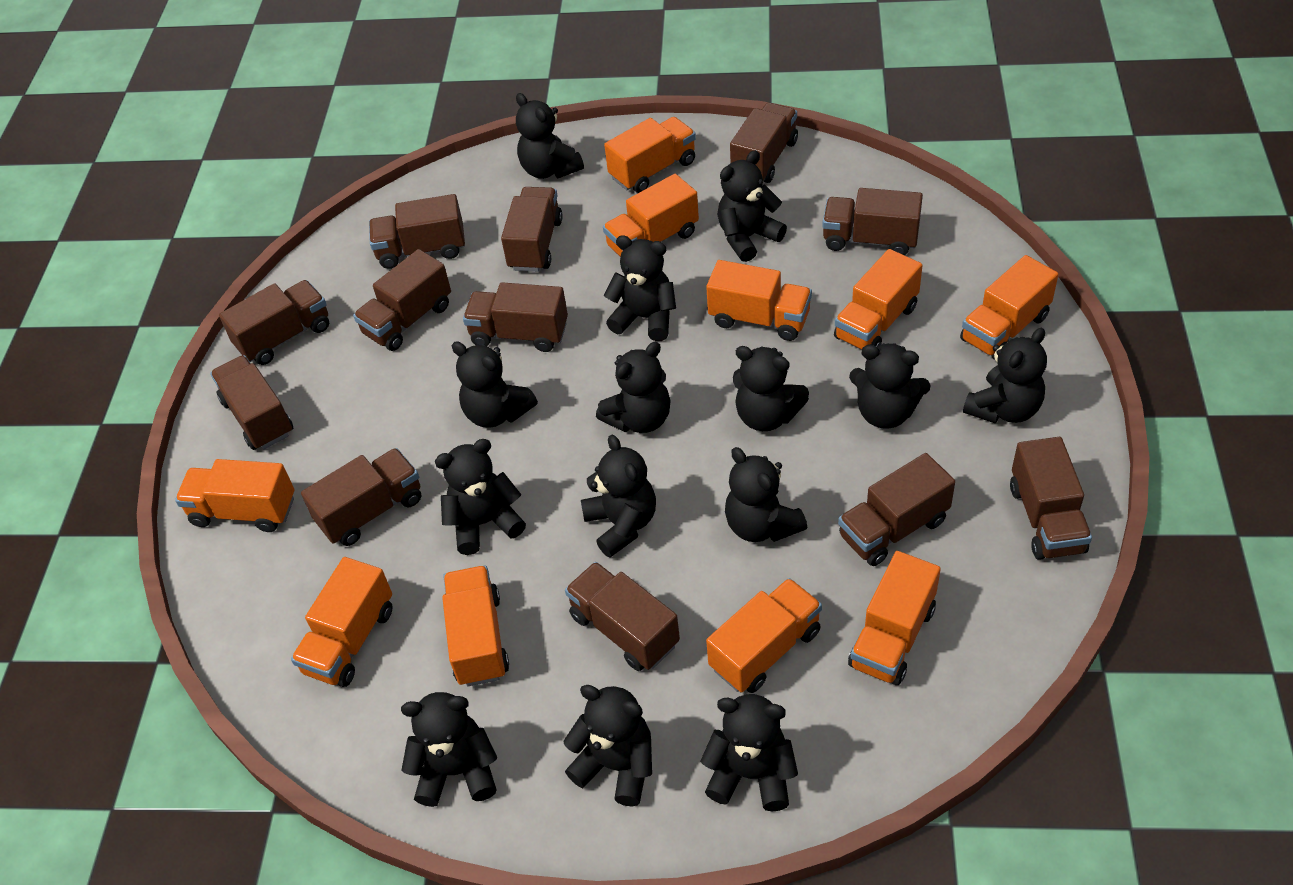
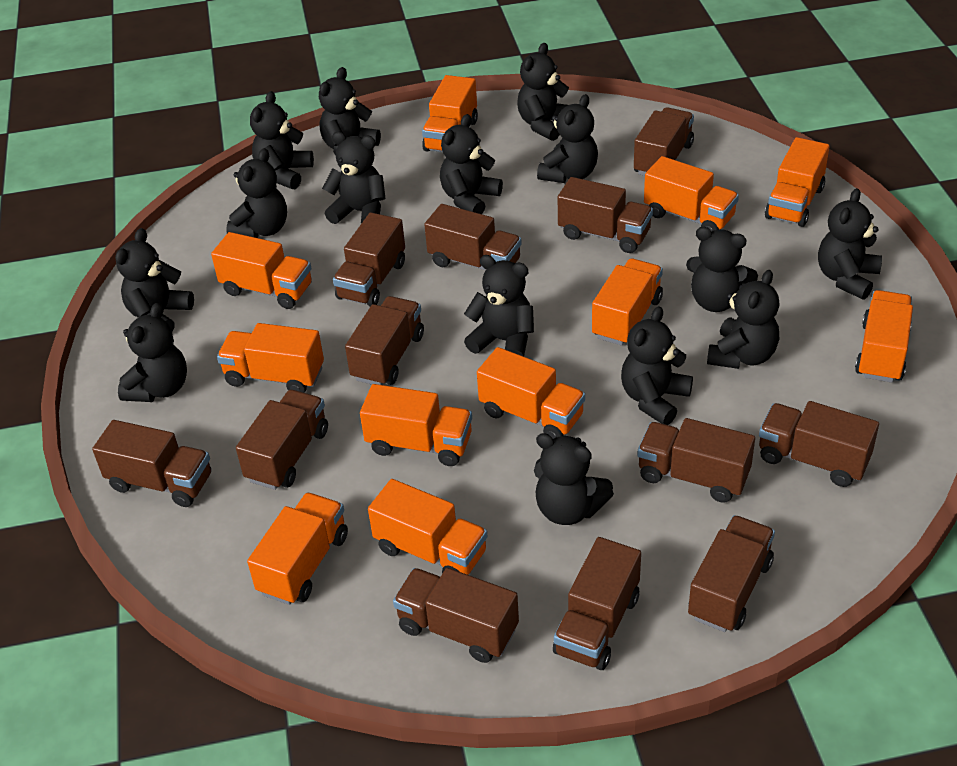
black teddy bear: 14 -> 15
orange truck: 10 -> 11

